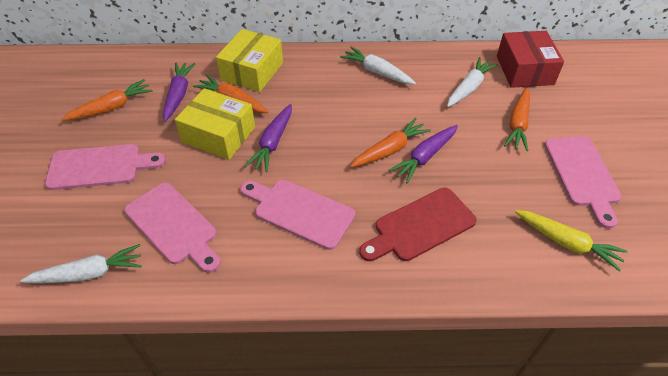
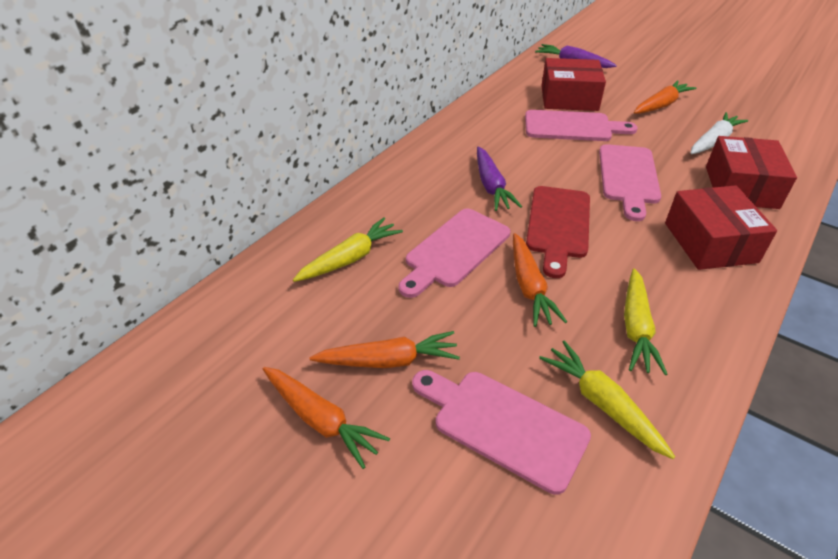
purple carrot: 3 -> 2
red box: 1 -> 3
white carrot: 3 -> 1
yellow box: 2 -> 0
yellow carrot: 1 -> 3

